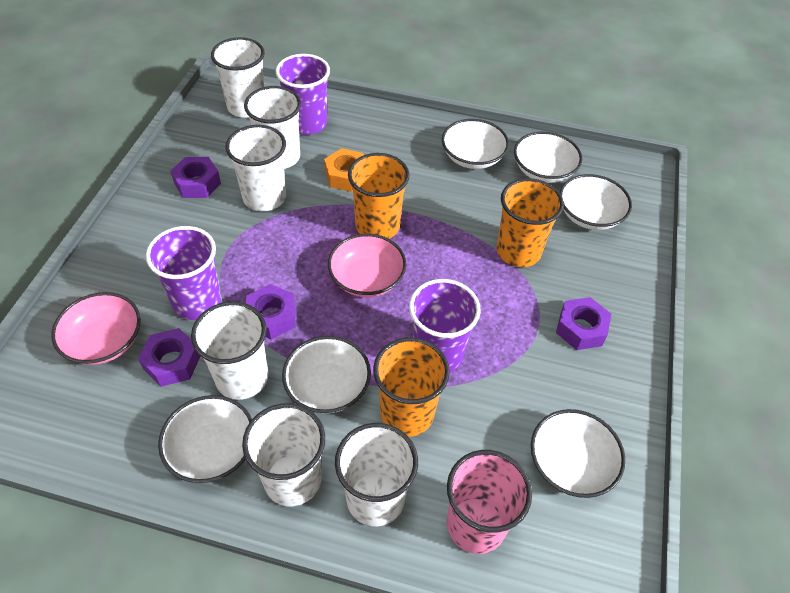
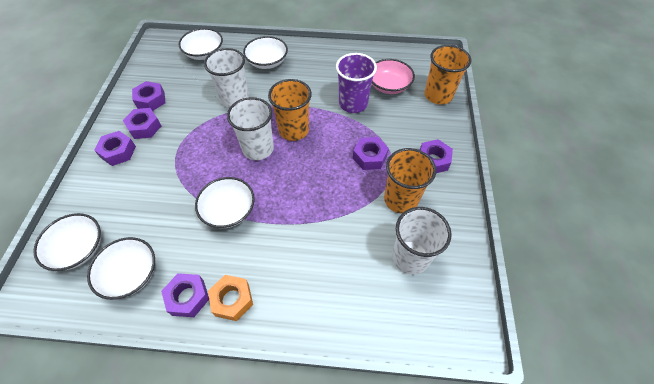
pink bowl: 2 -> 1
pink cup: 1 -> 0
purple cup: 3 -> 1
purple nut: 4 -> 6
white bowl: 6 -> 5
white cup: 6 -> 3

